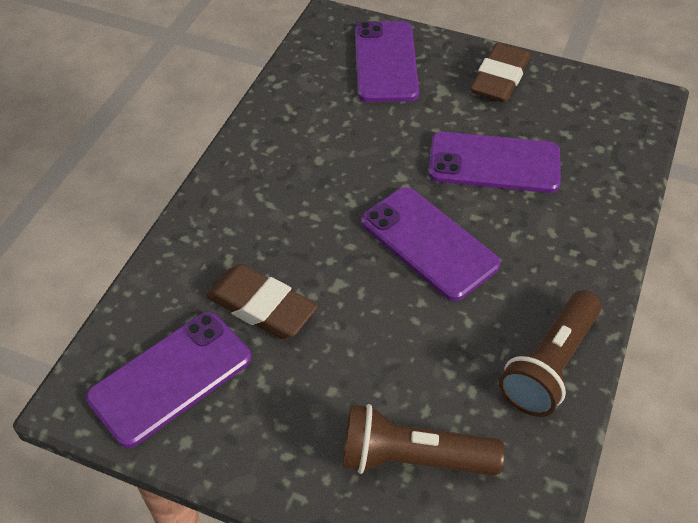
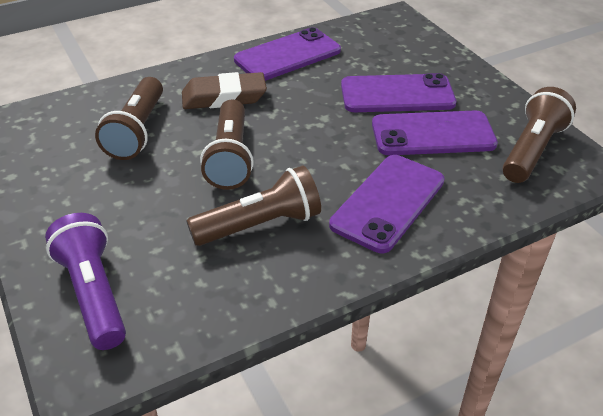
brown eraser: 2 -> 1
brown flashlight: 2 -> 4
purple flashlight: 0 -> 1

